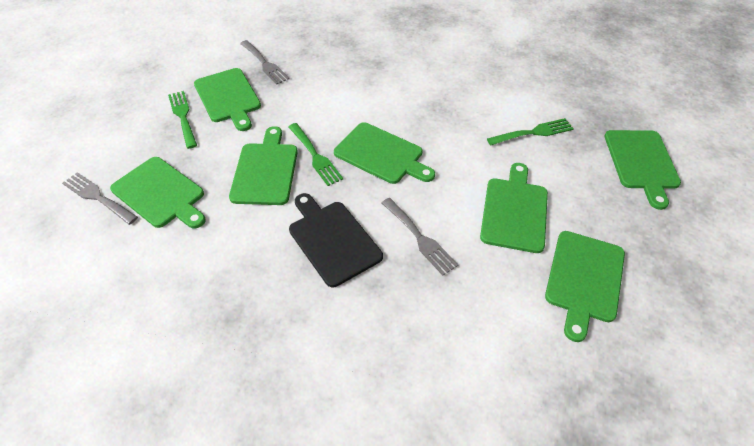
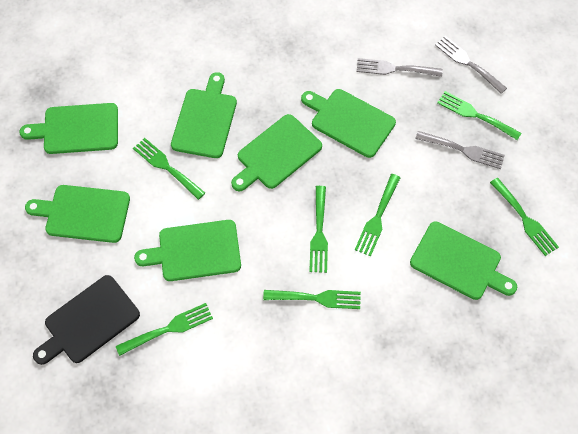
green fork: 3 -> 7

